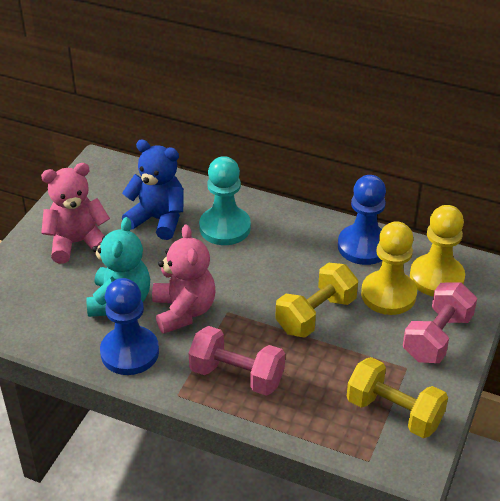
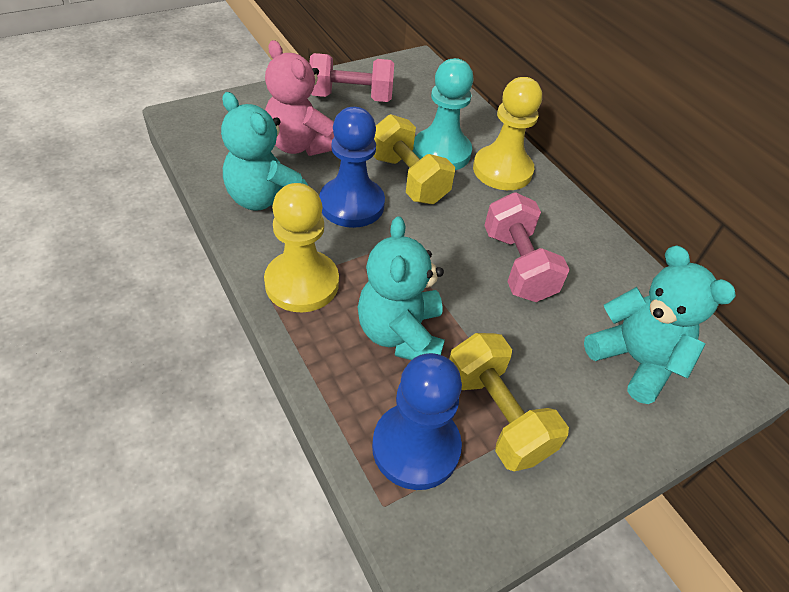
blue teddy bear: 1 -> 0
pink teddy bear: 2 -> 1
turquoise teddy bear: 1 -> 3

